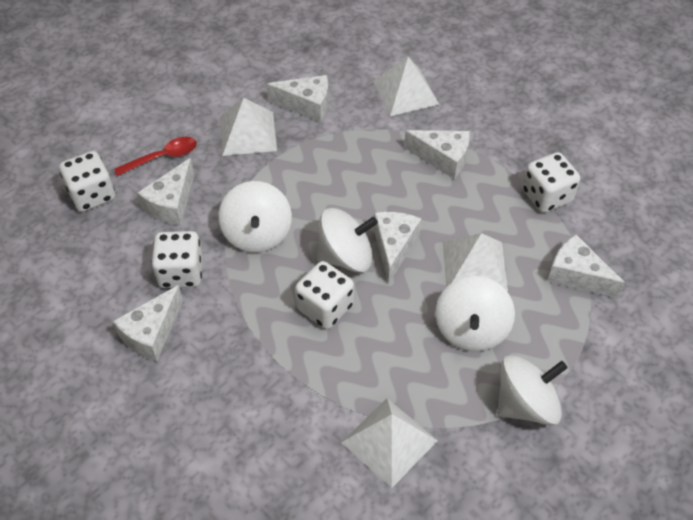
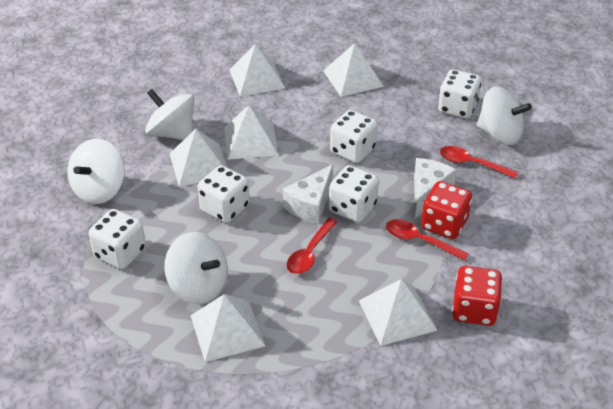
red dice: 0 -> 2
red spoon: 1 -> 3
white cheese: 6 -> 2
white dice: 4 -> 5
white pyramid: 4 -> 6

